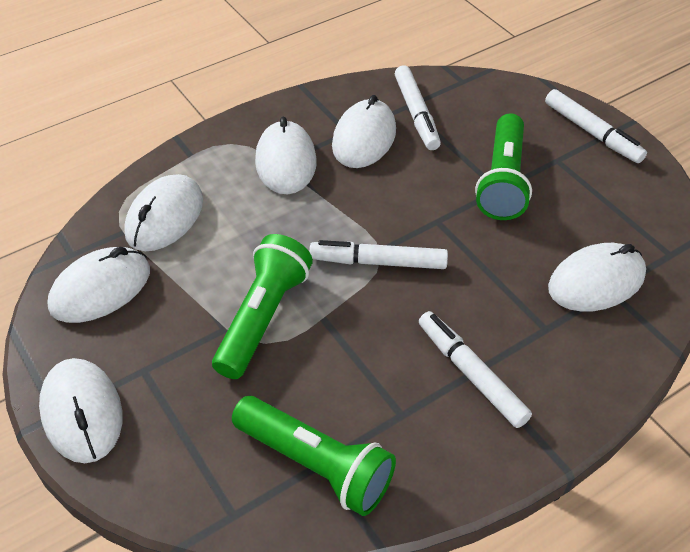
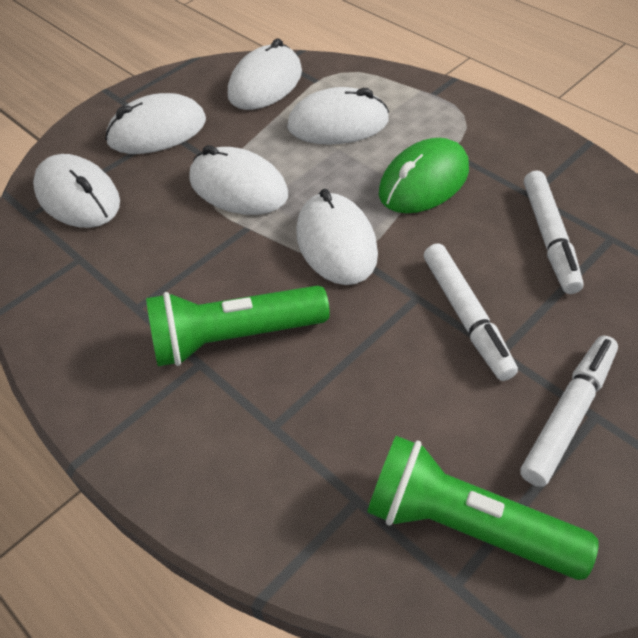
green flashlight: 3 -> 2
green mouse: 0 -> 1
white marker: 4 -> 3

